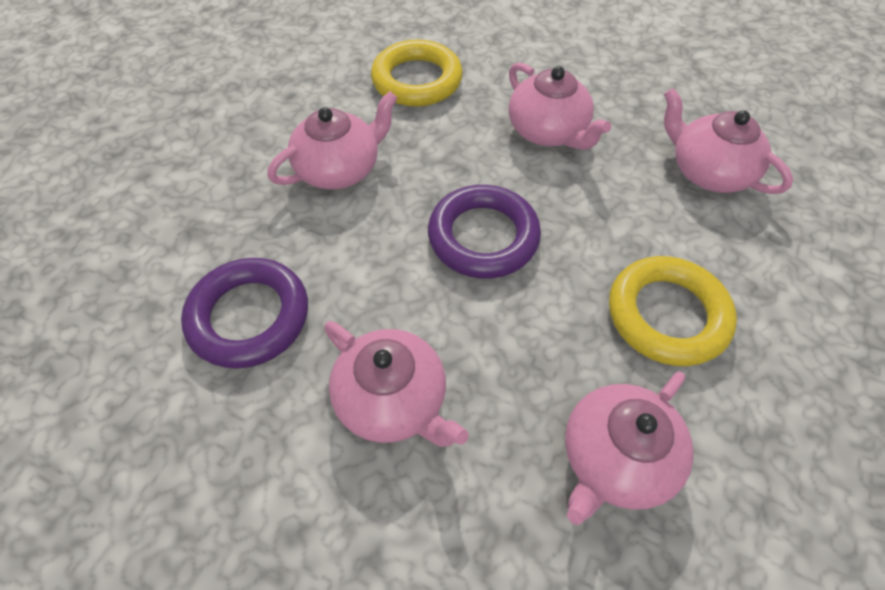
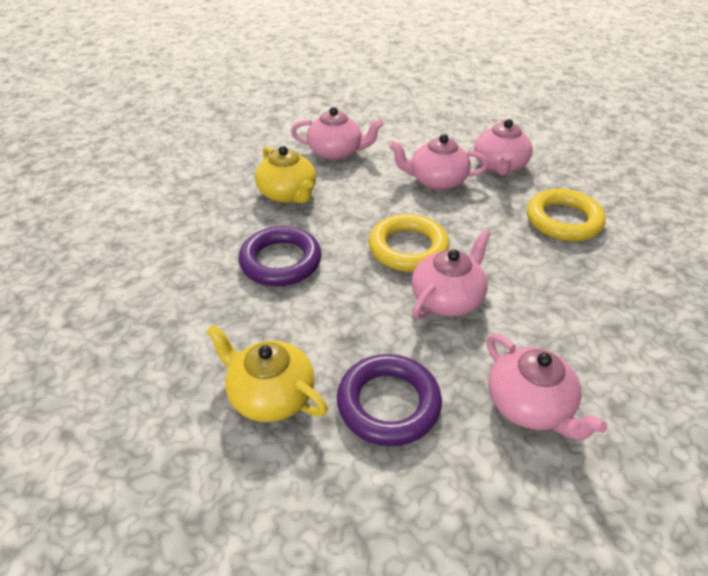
yellow teapot: 0 -> 2

